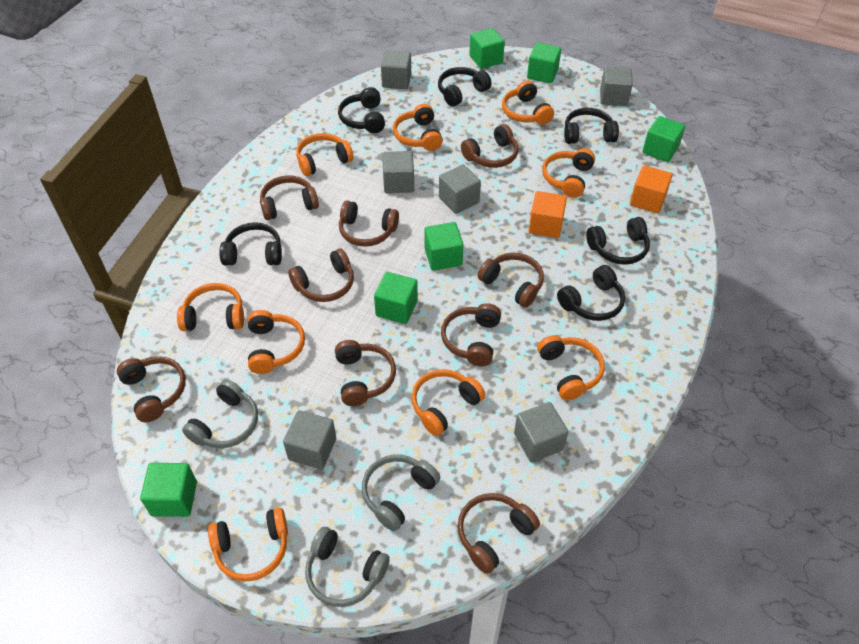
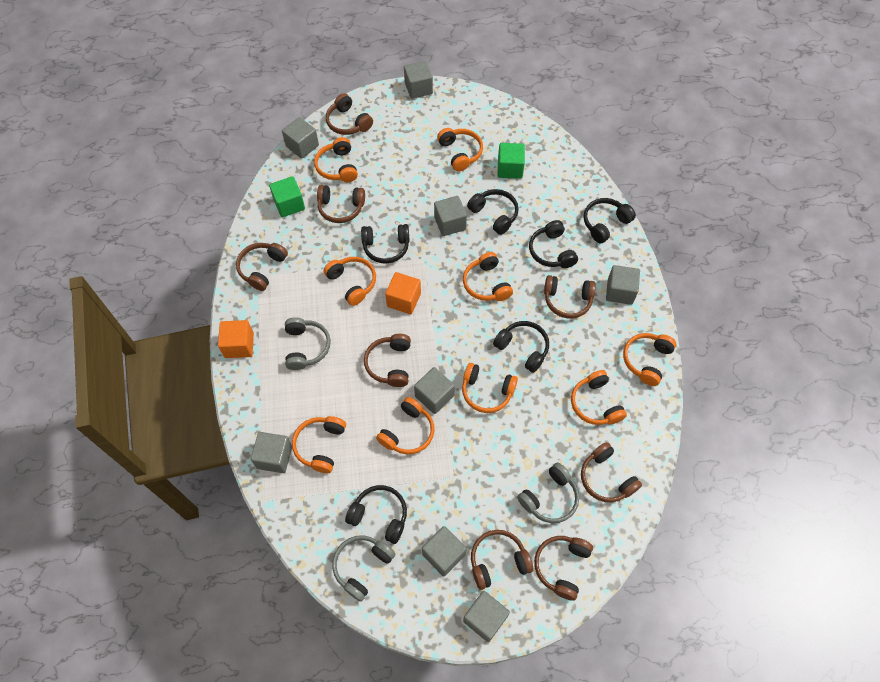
brown headphones: 9 -> 8
green cube: 6 -> 2
grey cube: 6 -> 8

